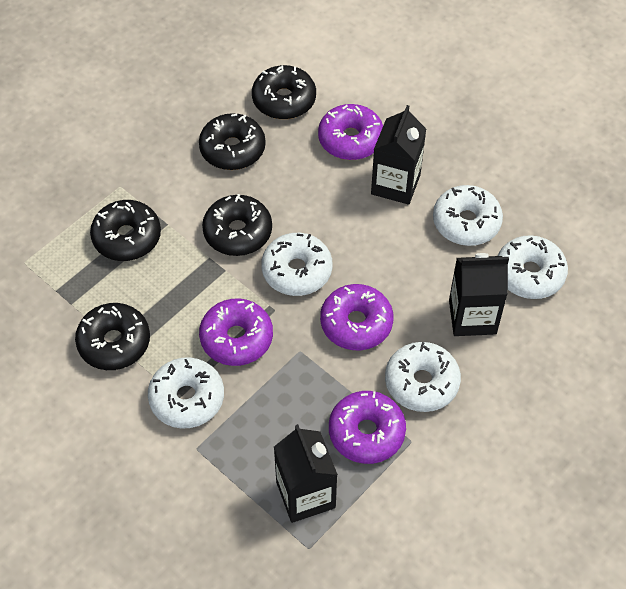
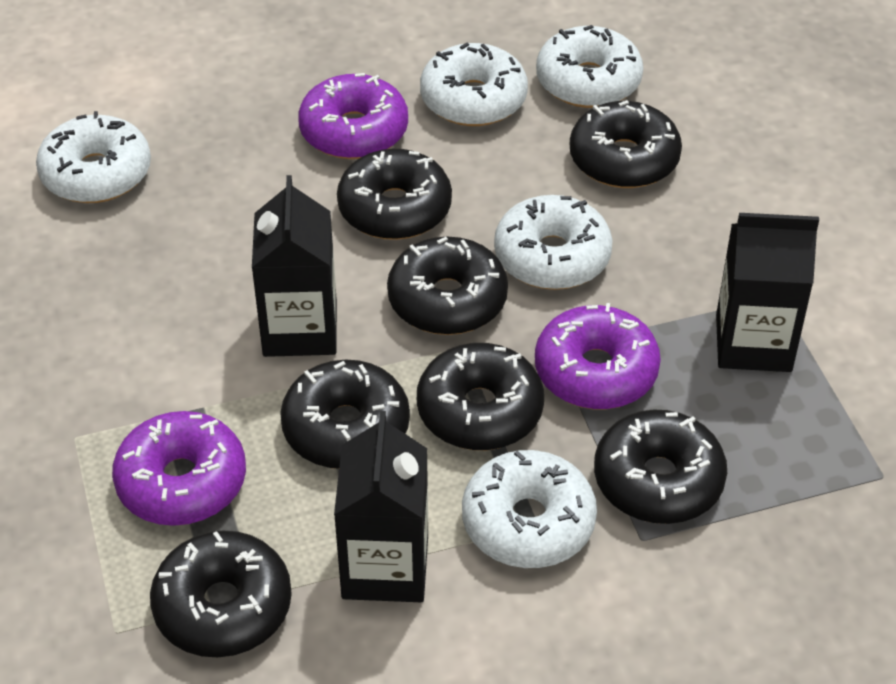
black donut: 5 -> 7
purple donut: 4 -> 3

